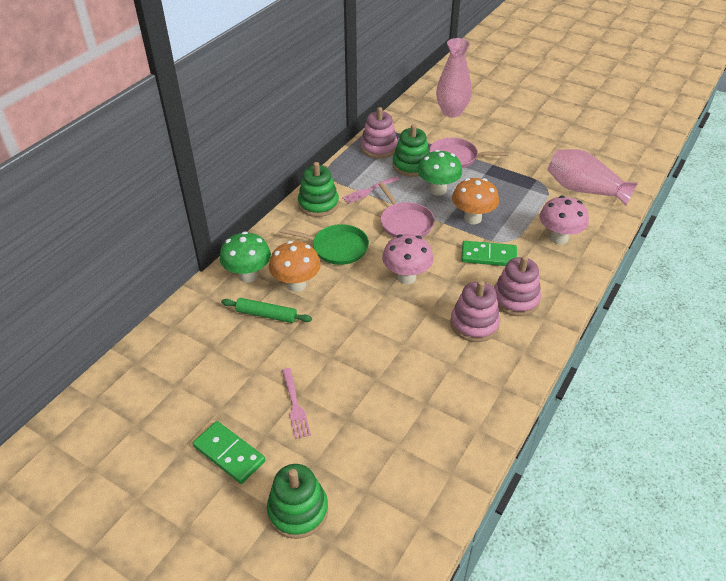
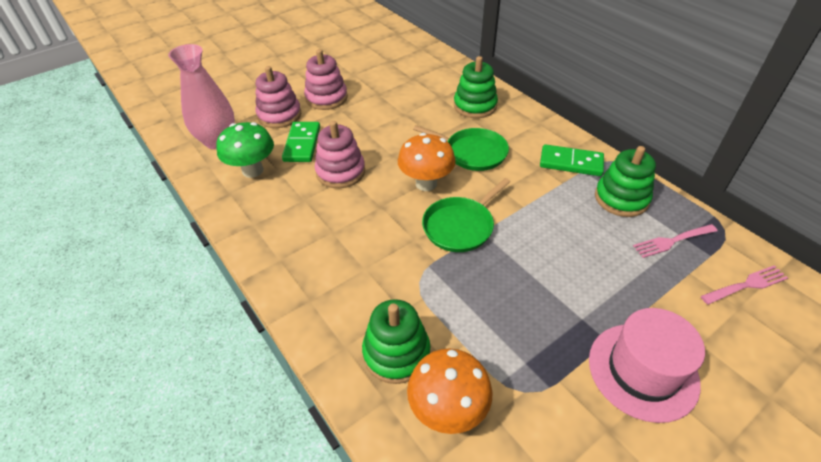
green mushroom: 2 -> 1
green pan: 1 -> 2
green rolling pin: 1 -> 0
pink hat: 0 -> 1
pink mushroom: 2 -> 0
pink pan: 2 -> 0
pink vase: 2 -> 1

